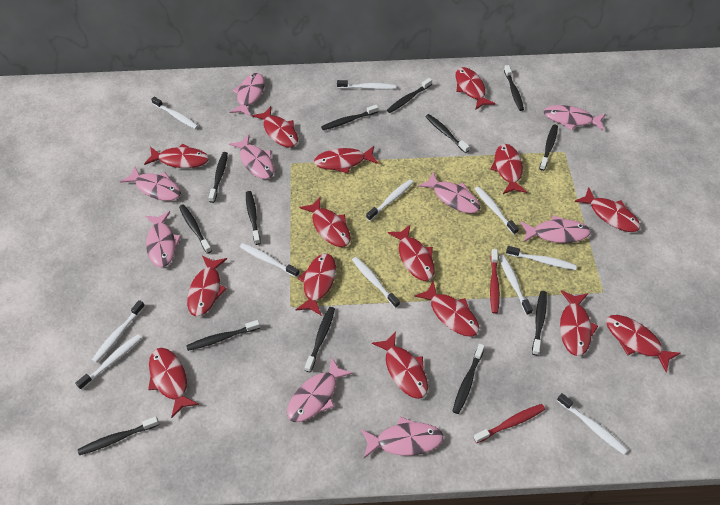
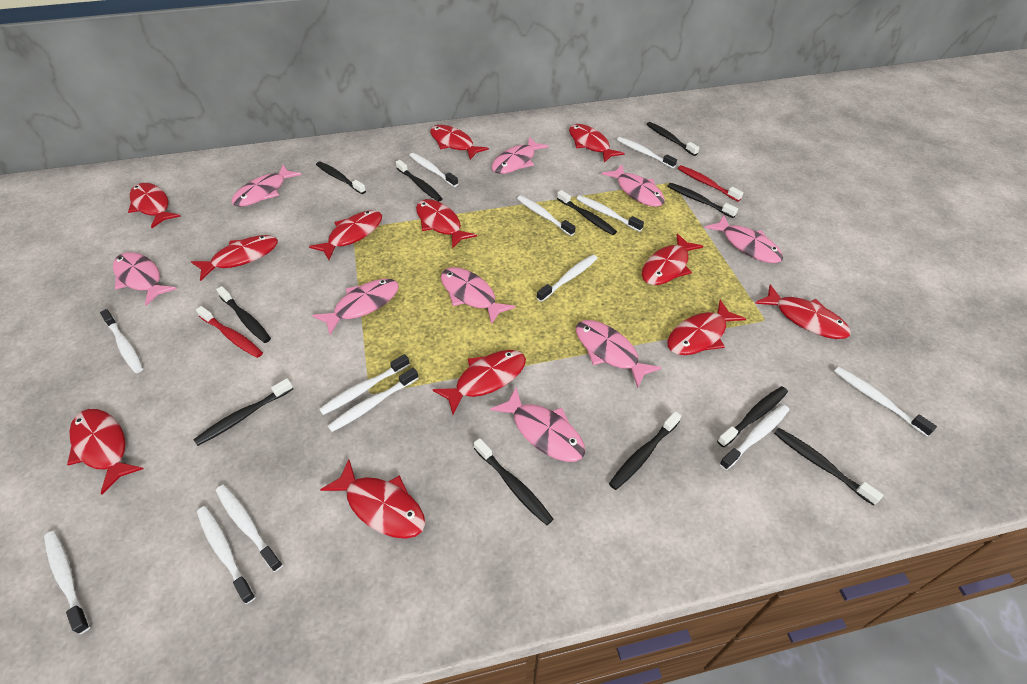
black toothbrush: 13 -> 11
red fish: 15 -> 12
white toothbrush: 11 -> 13

